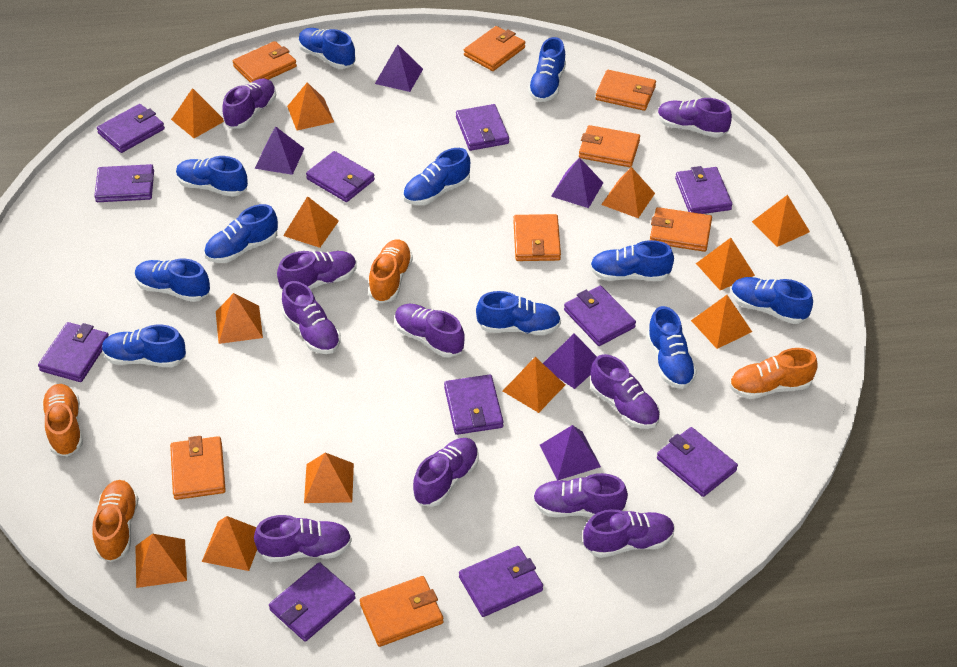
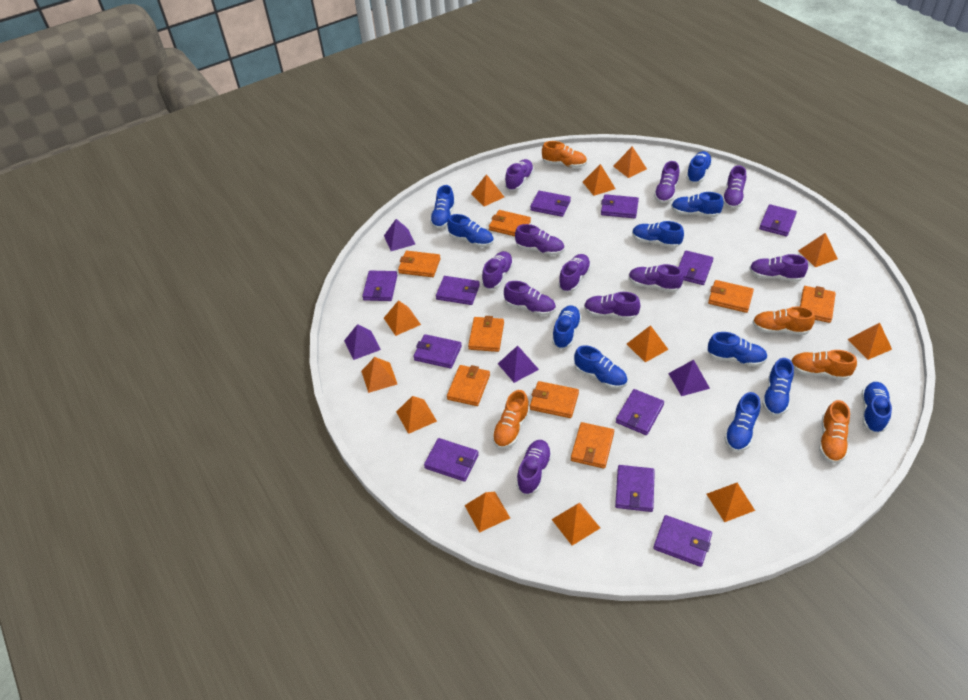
orange shoe: 4 -> 5
purple pyramid: 5 -> 4
purple shoe: 10 -> 11

